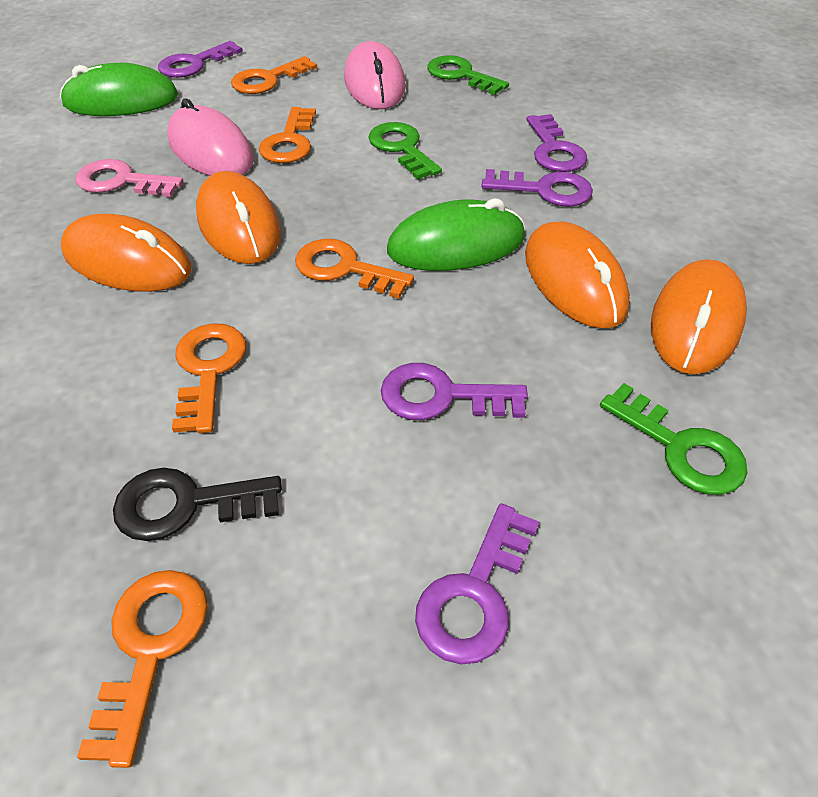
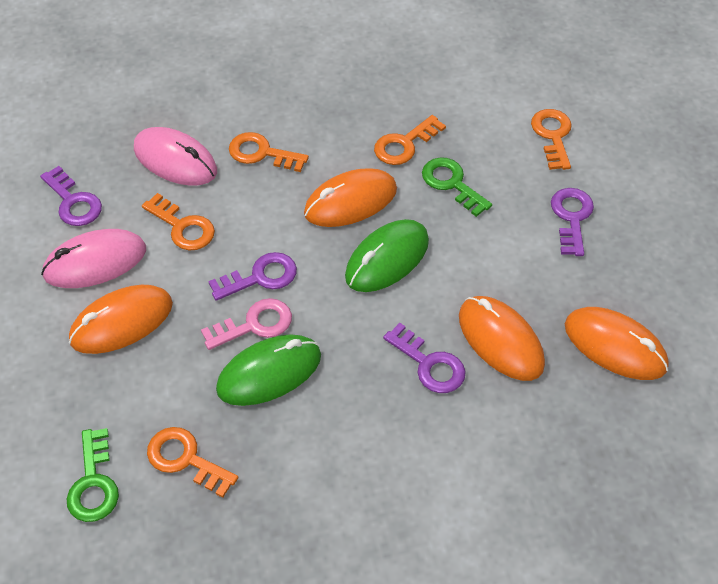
black key: 1 -> 0
green key: 3 -> 2
purple key: 5 -> 4

